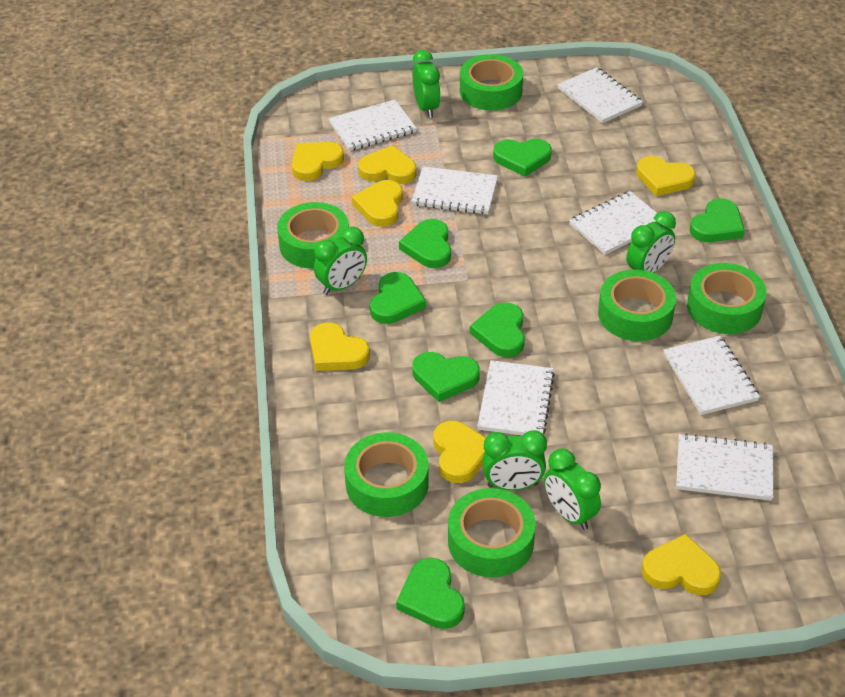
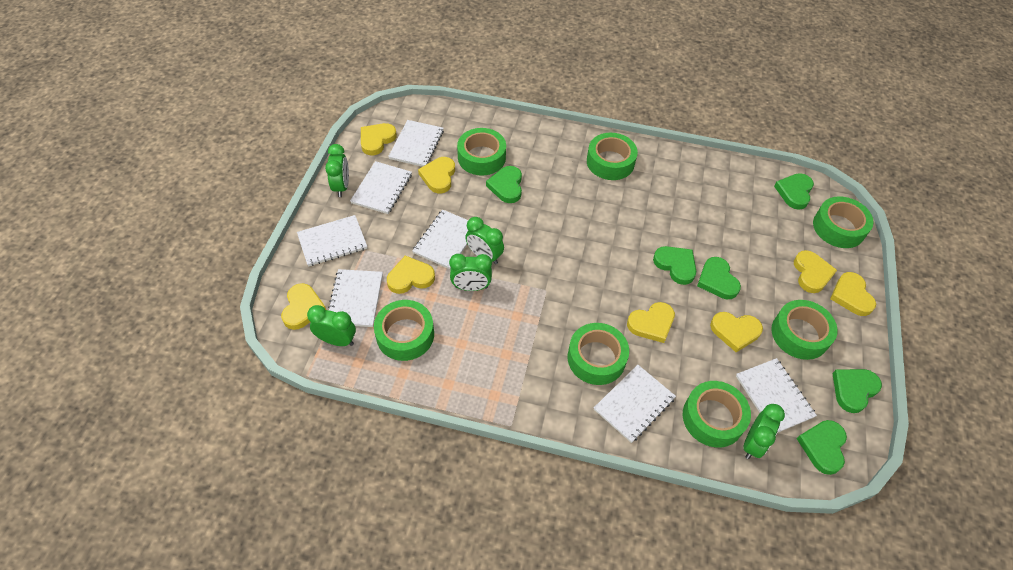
green heart: 7 -> 6
green tape: 6 -> 7
yellow heart: 7 -> 8

